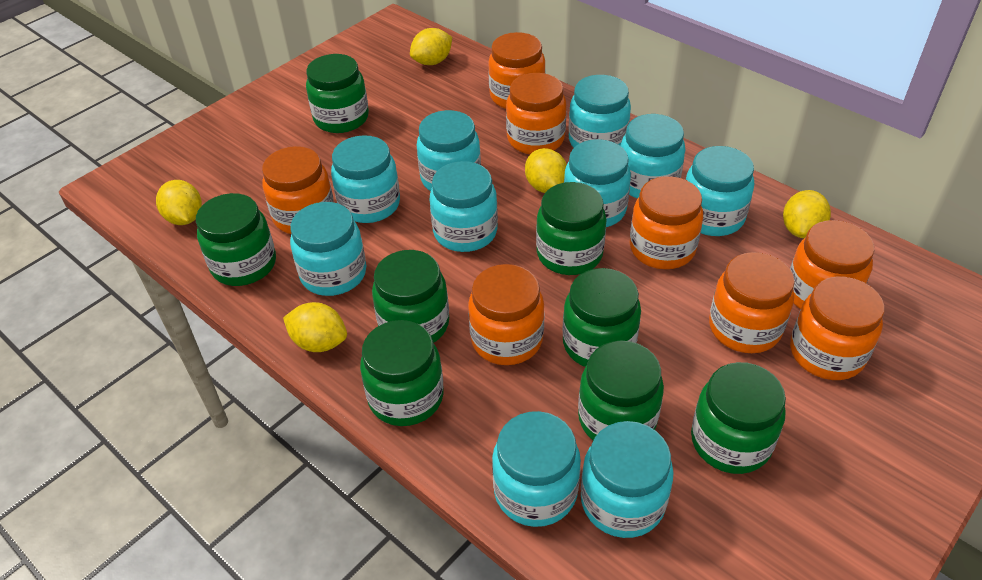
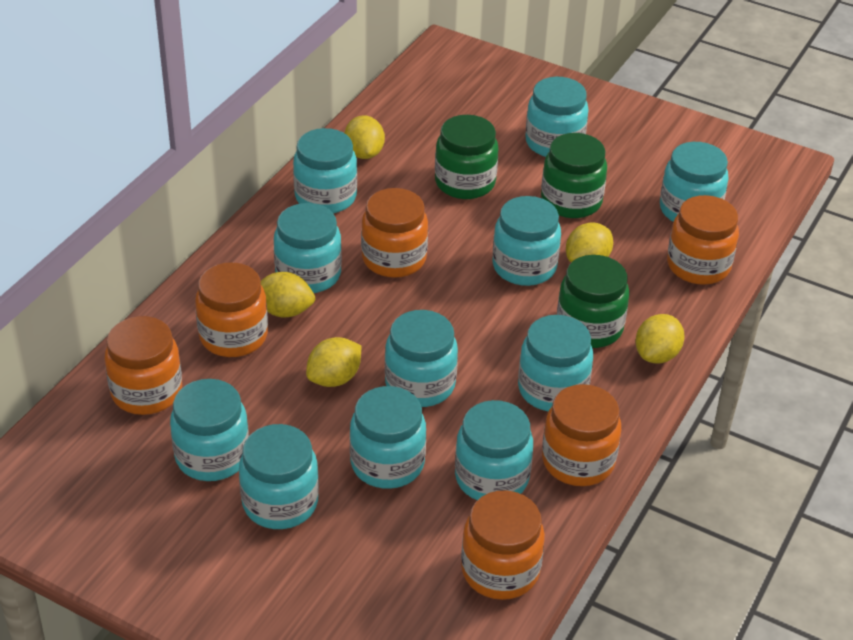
green jar: 8 -> 3
orange jar: 8 -> 6
turquoise jar: 10 -> 11

